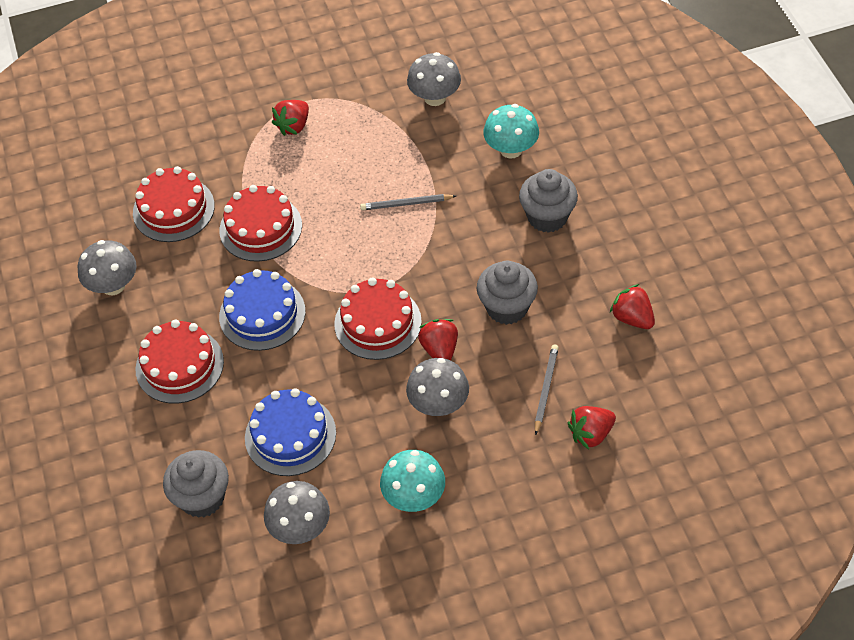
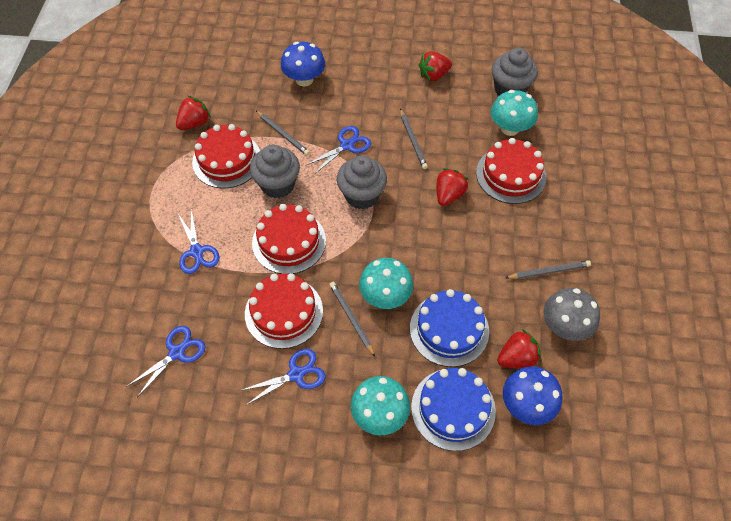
blue mushroom: 0 -> 2
blue scissors: 0 -> 4
grey mushroom: 4 -> 1
grey pencil: 2 -> 4
turquoise mushroom: 2 -> 3

